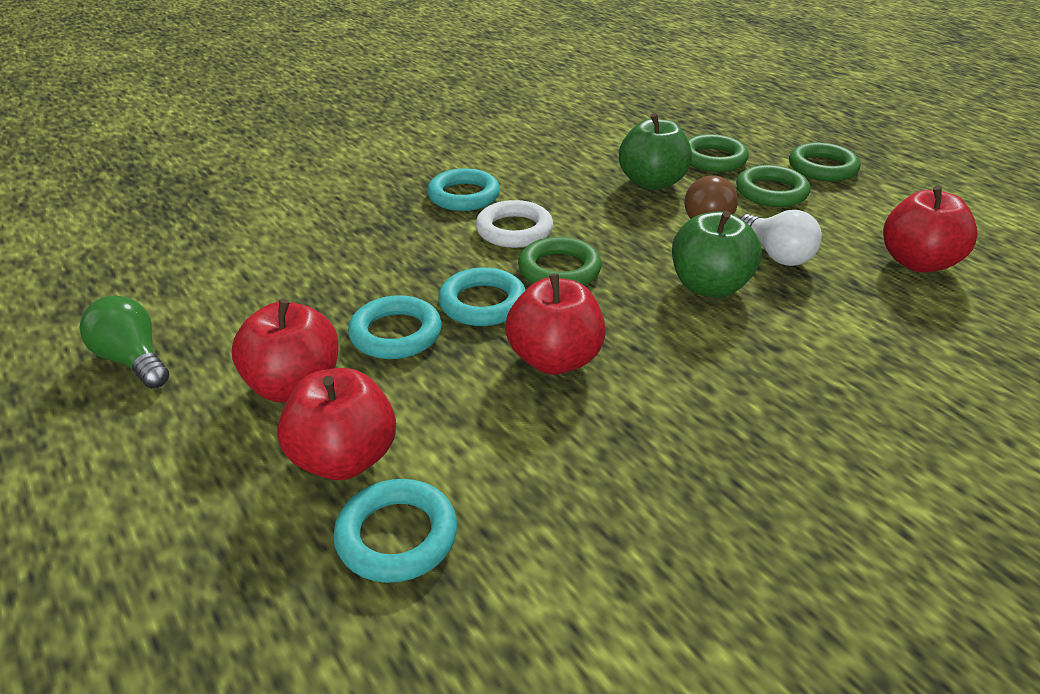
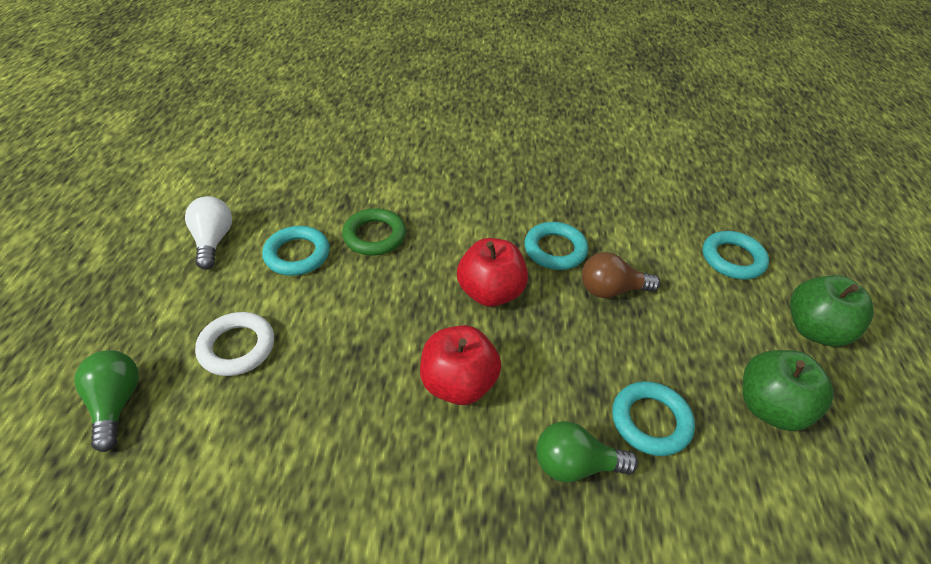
green light bulb: 1 -> 2
green ring: 4 -> 1
red apple: 4 -> 2

